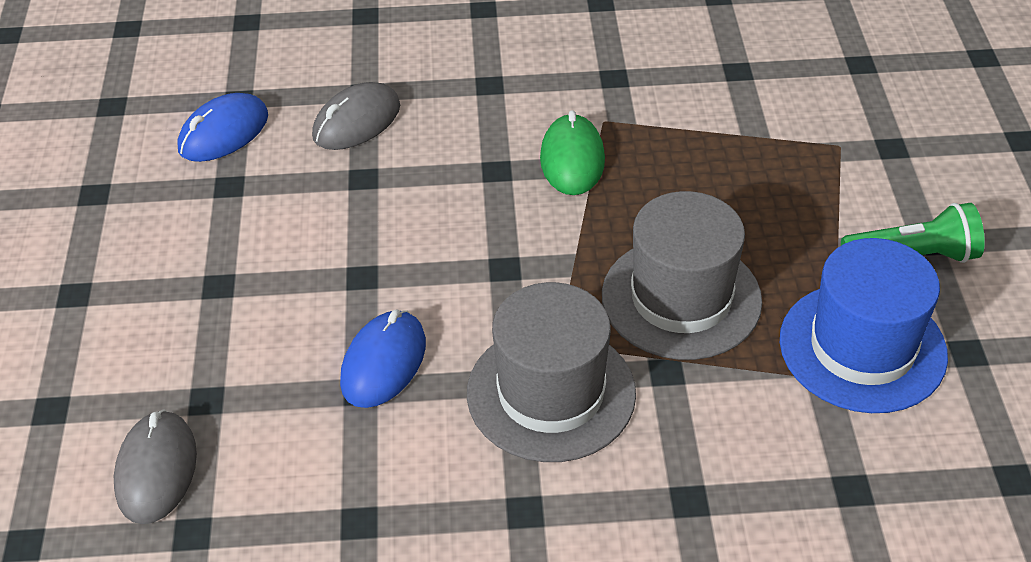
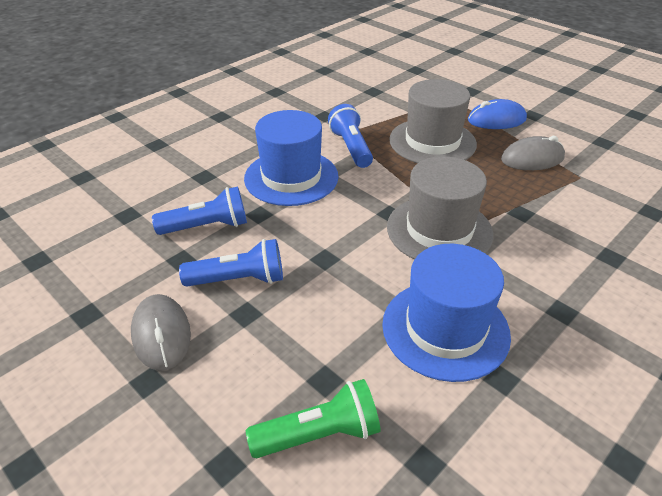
blue flashlight: 0 -> 3
blue hat: 1 -> 2
blue mouse: 2 -> 1
green mouse: 1 -> 0

